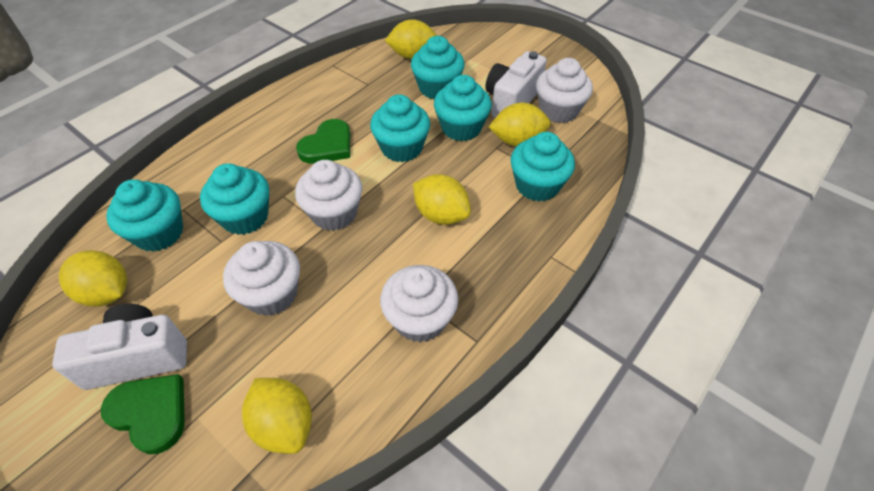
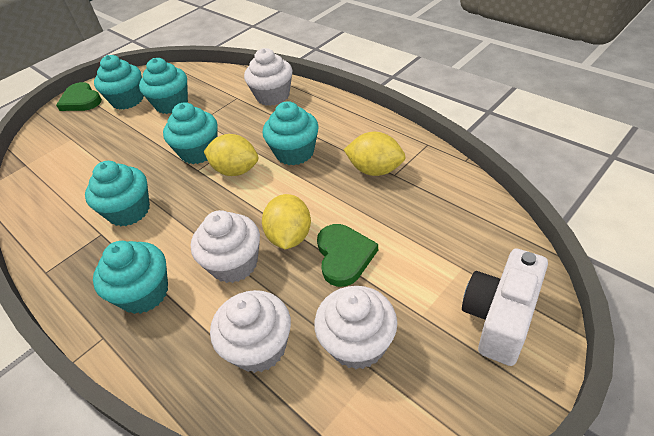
white camera: 2 -> 1
yellow lemon: 5 -> 3

